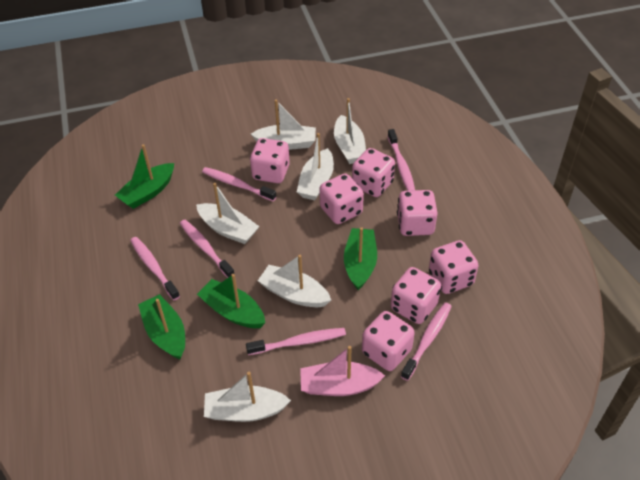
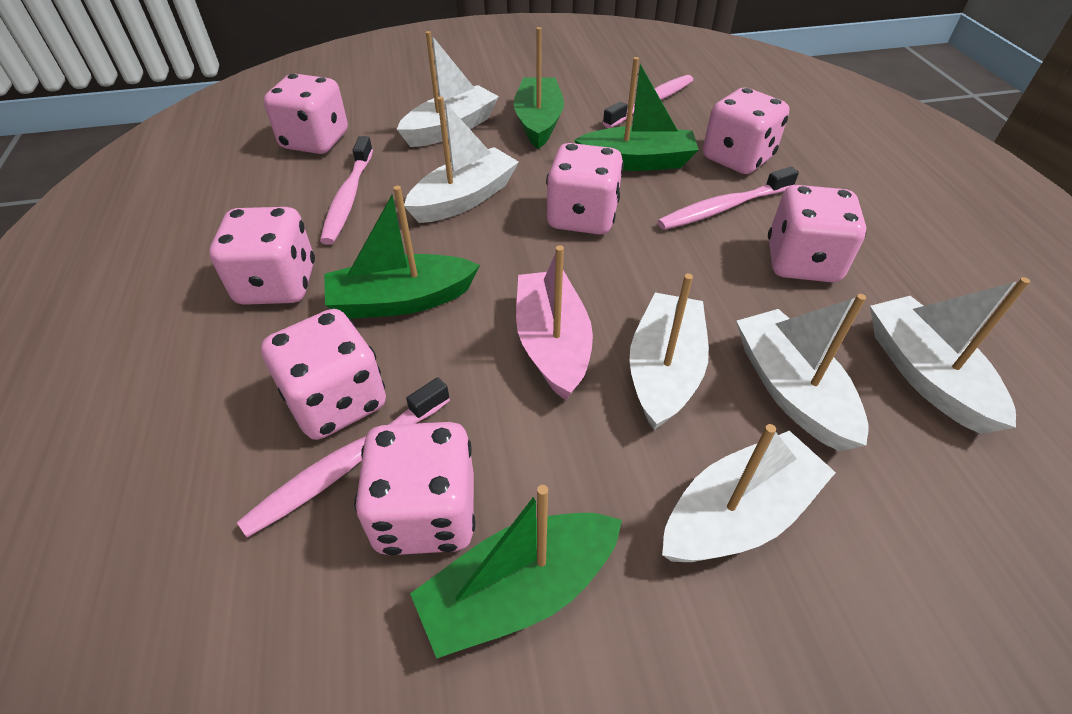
pink toothbrush: 6 -> 4

